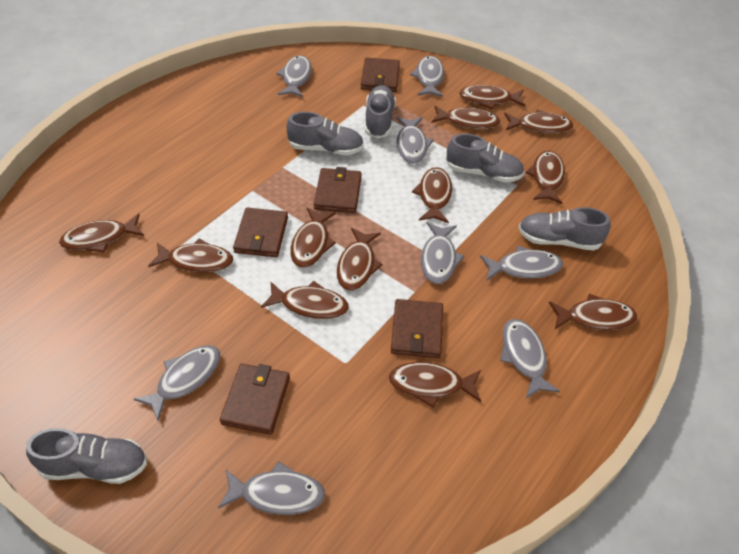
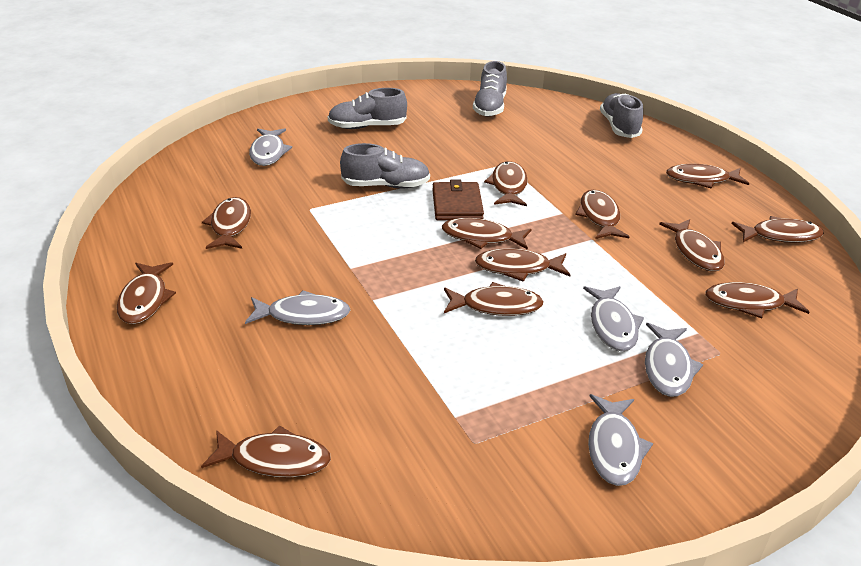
brown wallet: 5 -> 1
grey fish: 8 -> 5
grey shoe: 5 -> 4

